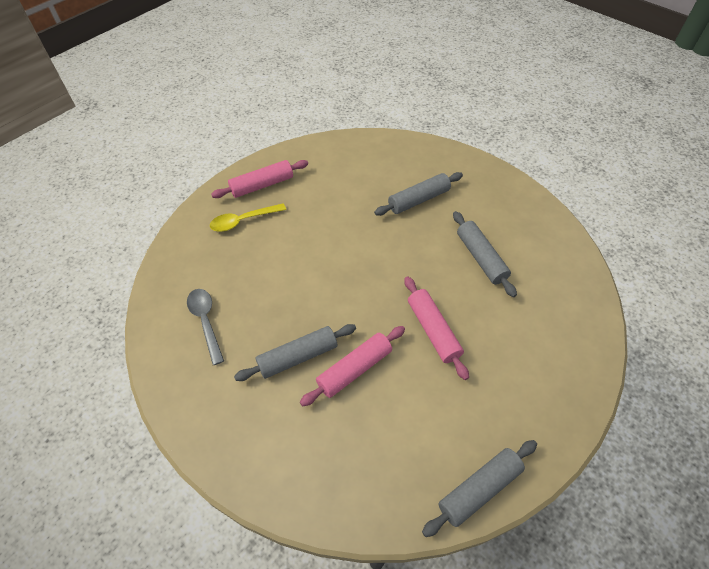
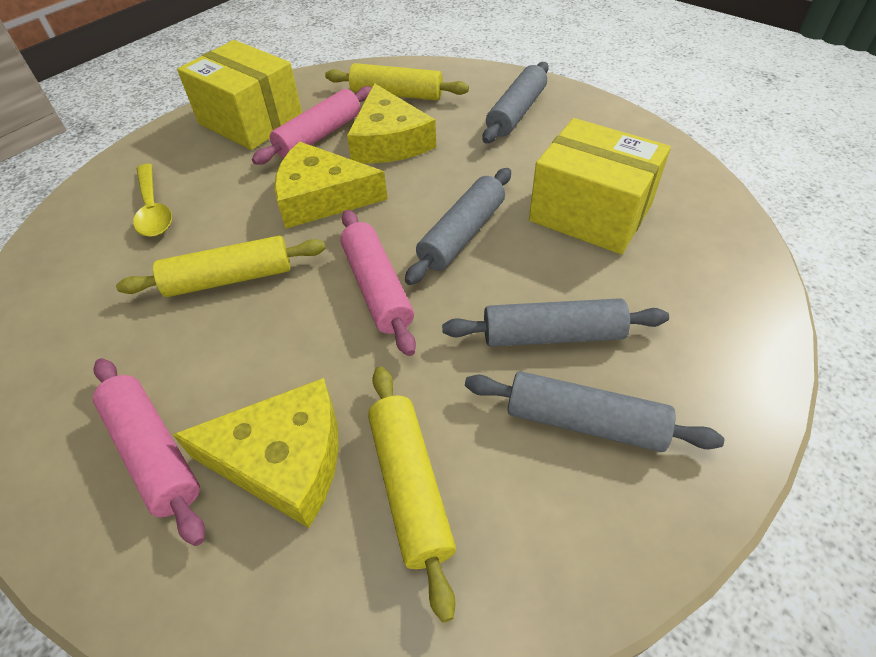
grey spoon: 1 -> 0
yellow box: 0 -> 2
yellow cheese: 0 -> 3
yellow rolling pin: 0 -> 3

